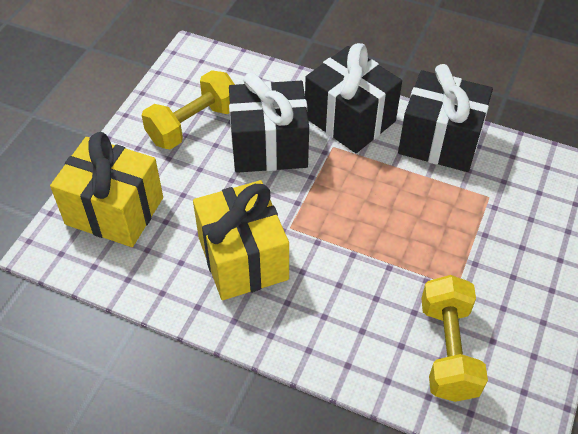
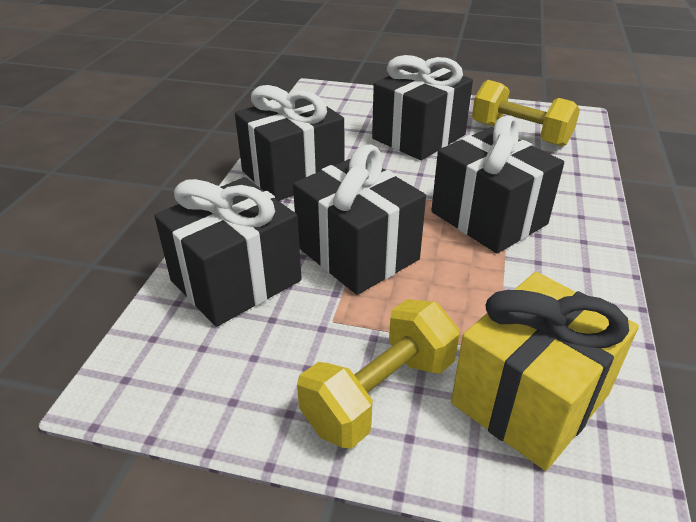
black gift: 3 -> 5
yellow gift: 2 -> 1

